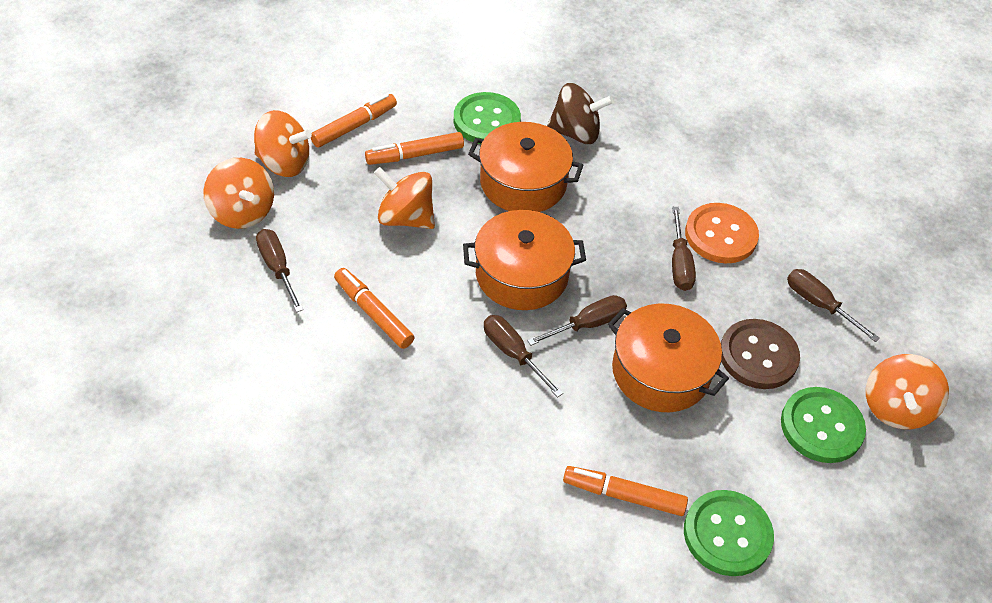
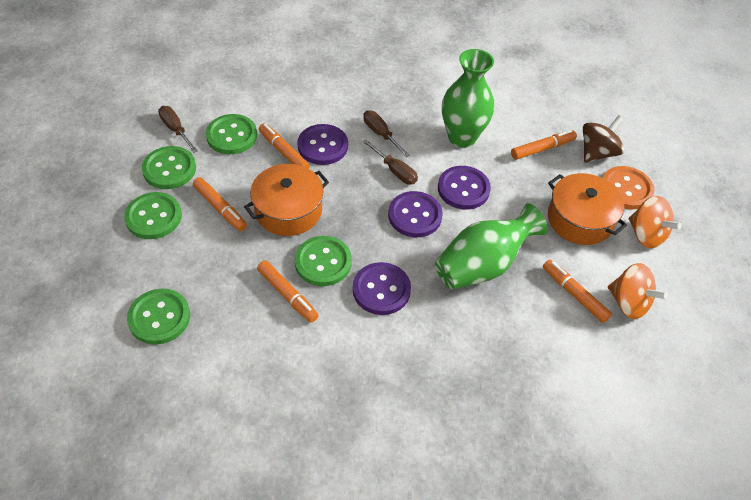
brown button: 1 -> 0
brown screwdriver: 5 -> 3
green button: 3 -> 5
green vase: 0 -> 2
orange marker: 4 -> 5
orange pot: 3 -> 2
orange spinning top: 4 -> 2
purple button: 0 -> 4

